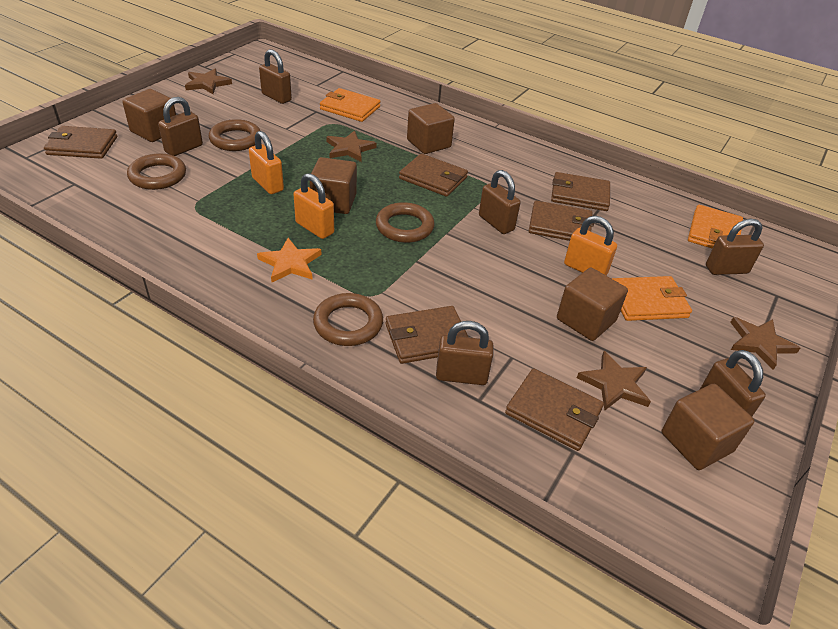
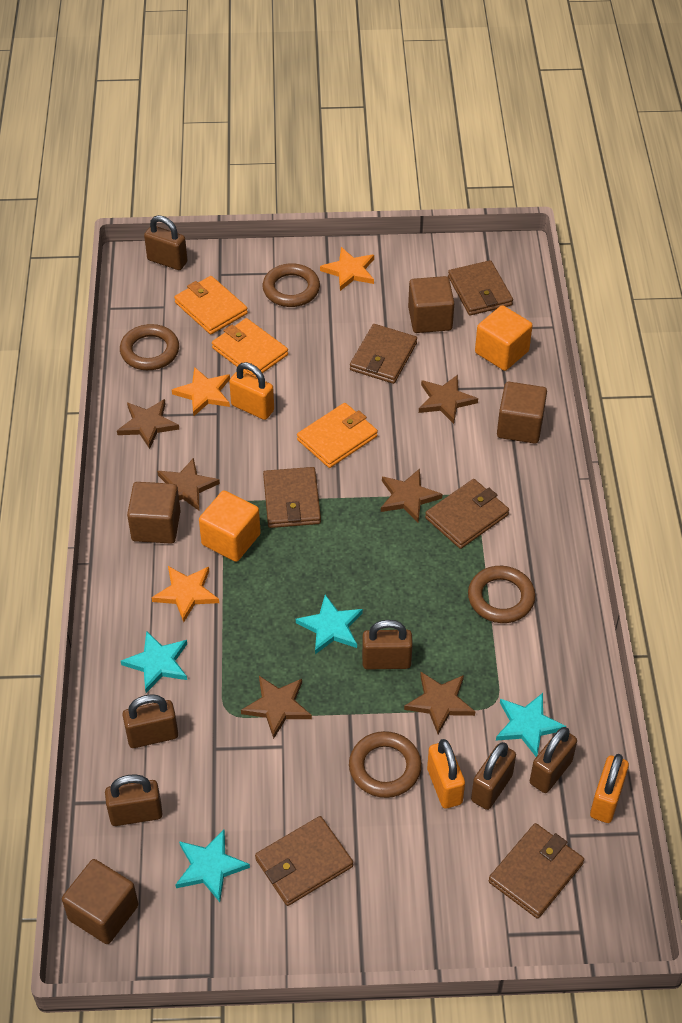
brown cube: 5 -> 4
brown star: 4 -> 6
orange cube: 0 -> 2
orange star: 1 -> 3
turquoise star: 0 -> 4

